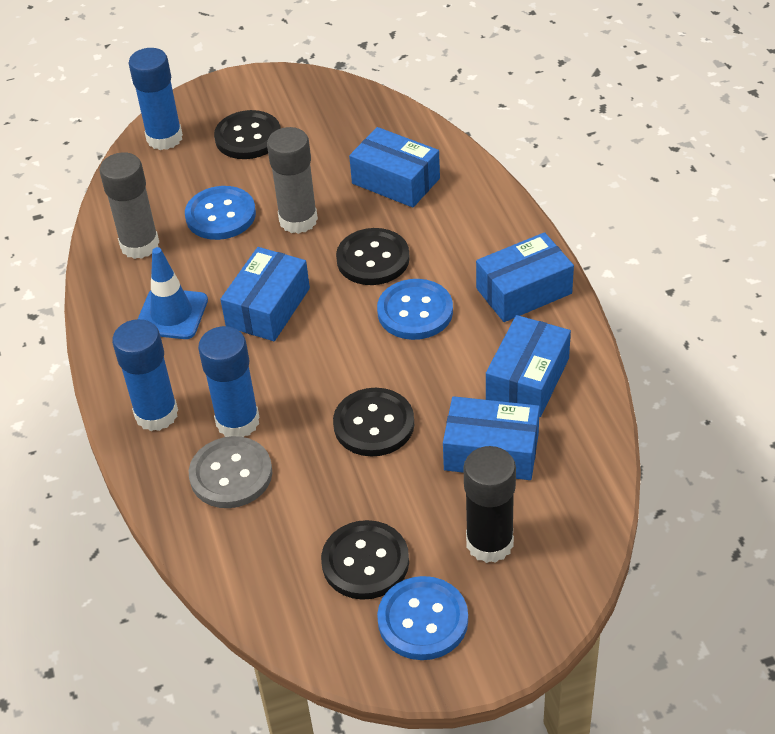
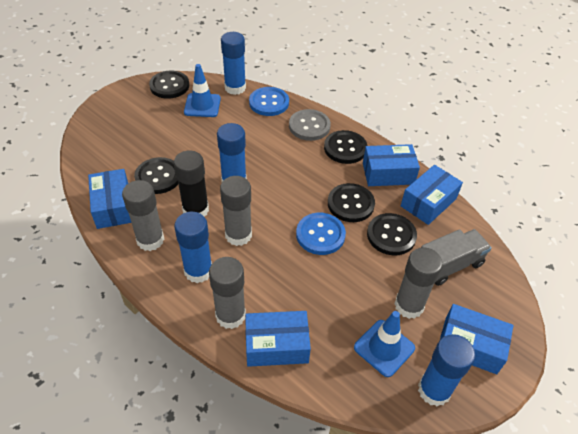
black button: 4 -> 5
blue button: 3 -> 2
blue glue stick: 3 -> 4
blue traffic cone: 1 -> 2
grey glue stick: 2 -> 4
grey truck: 0 -> 1

